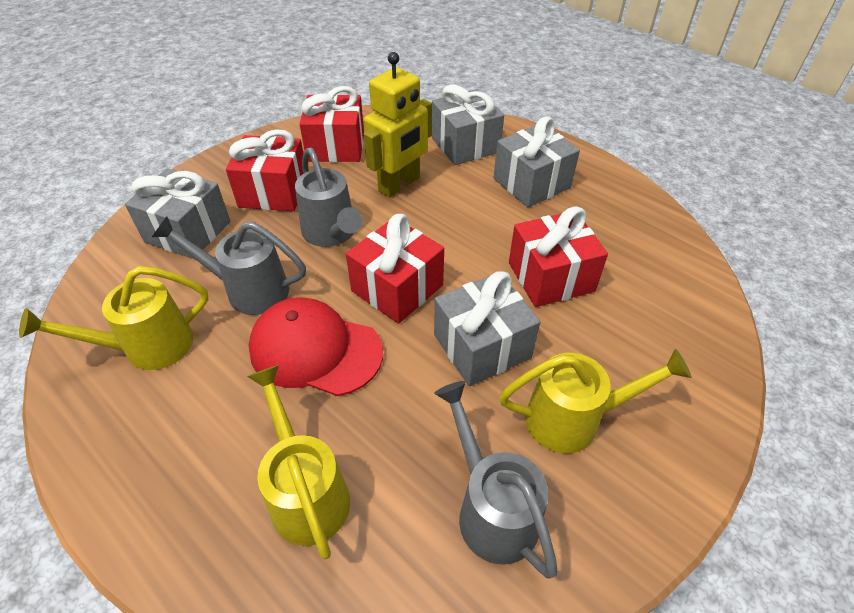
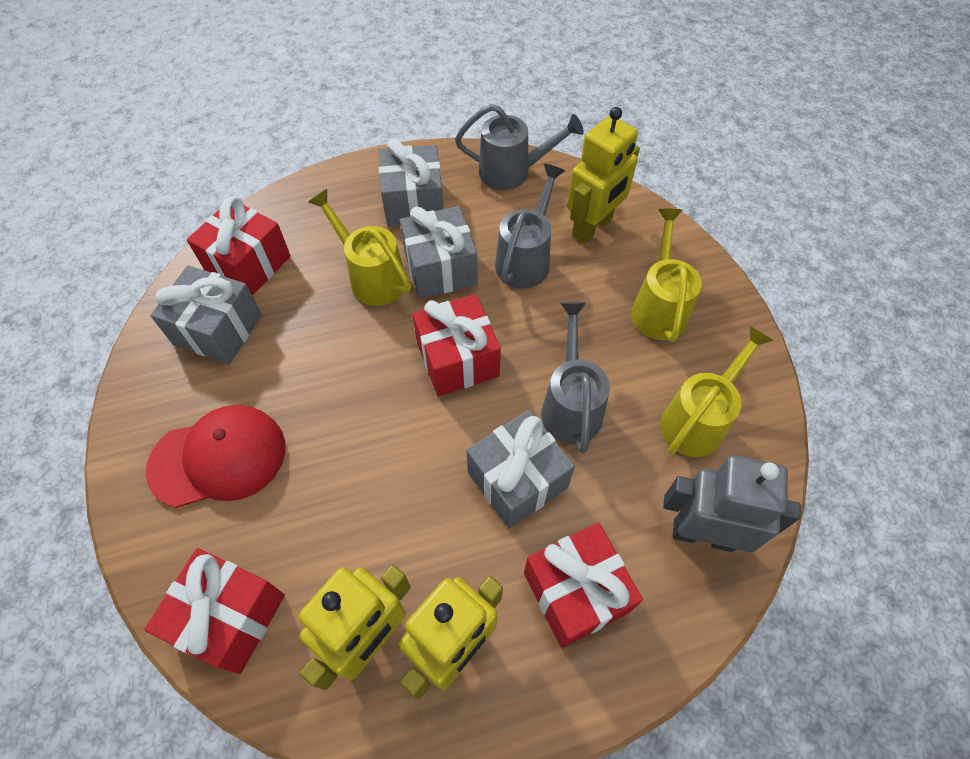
grey robot: 0 -> 1
yellow robot: 1 -> 3

